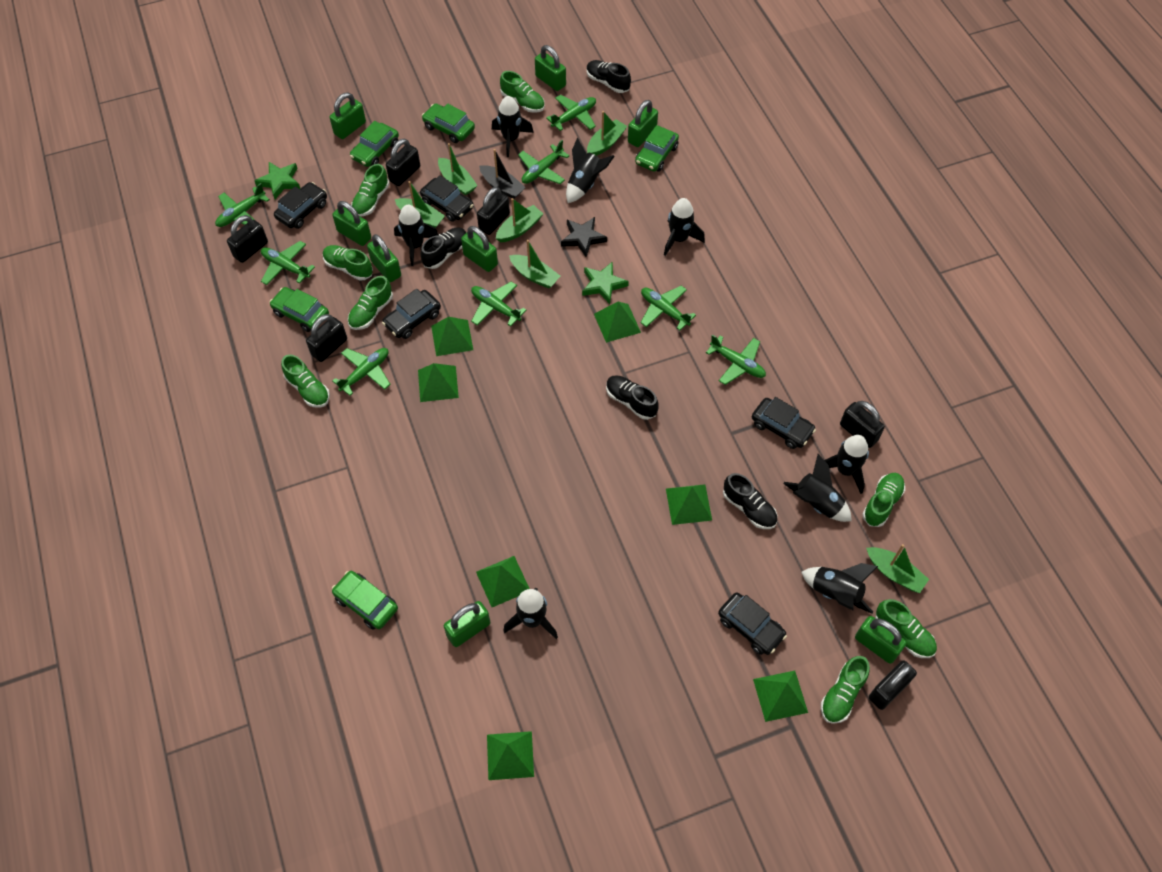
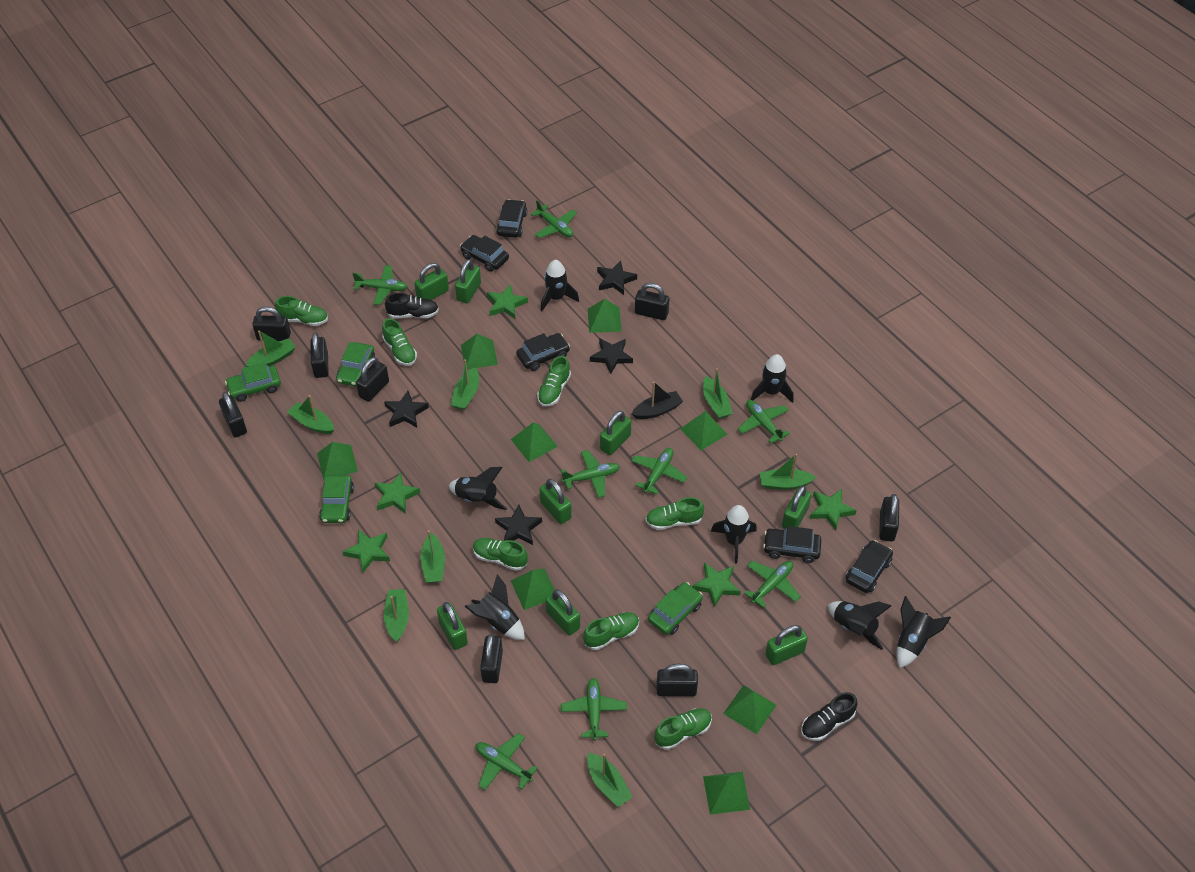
black padlock: 6 -> 8
black rocket: 8 -> 7
black shoe: 4 -> 2
black star: 1 -> 4
green boat: 6 -> 8
green car: 5 -> 4
green pyramid: 7 -> 8
green shoe: 8 -> 7
green star: 2 -> 5

